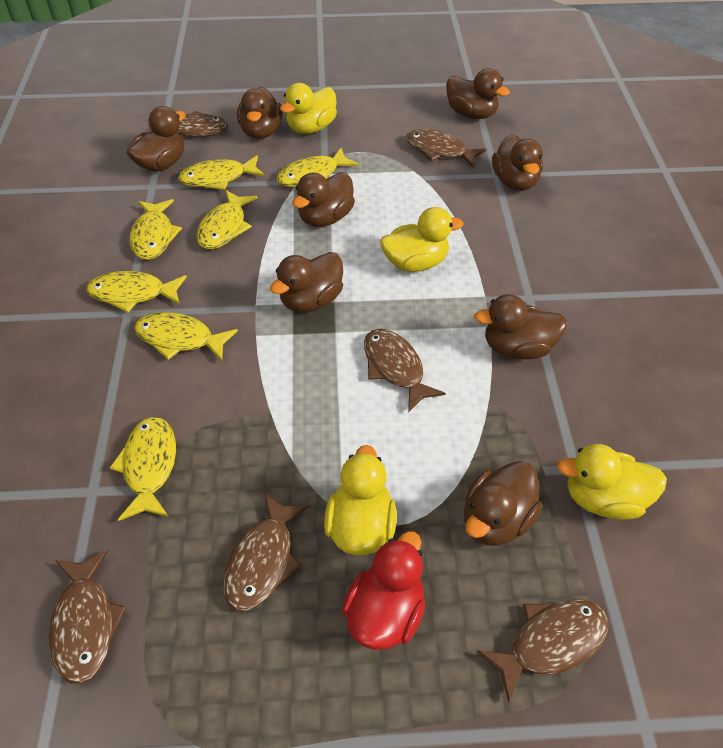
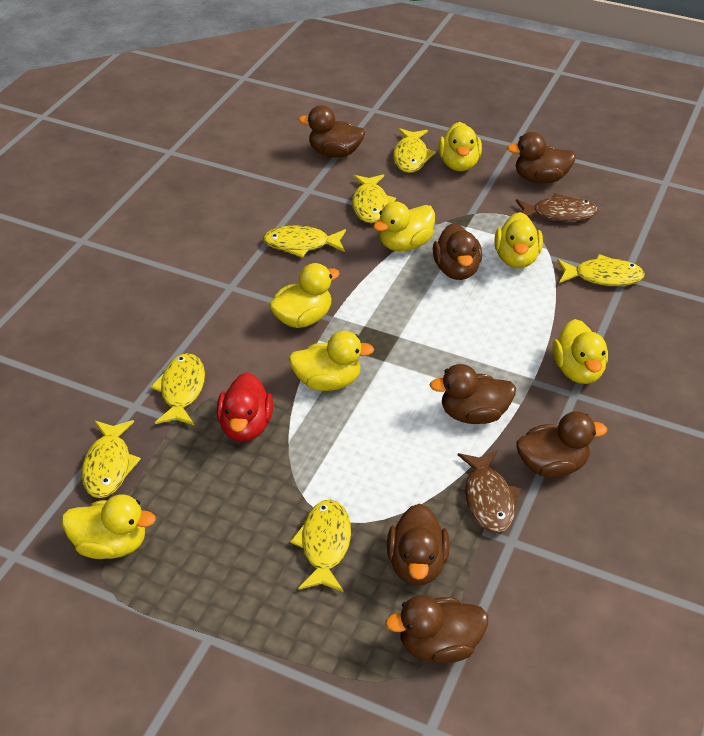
brown duck: 8 -> 7
brown fish: 6 -> 2
yellow duck: 4 -> 7

